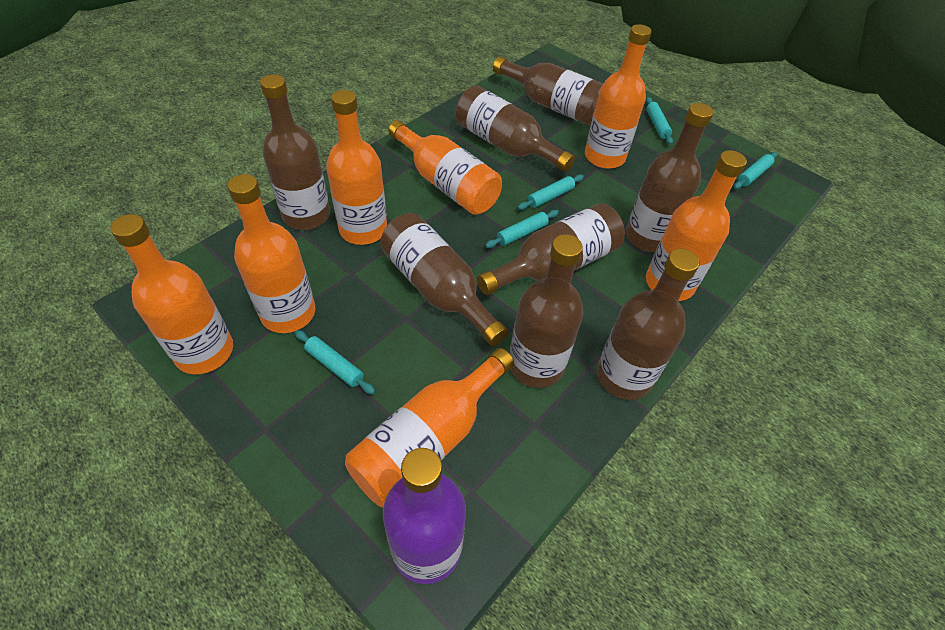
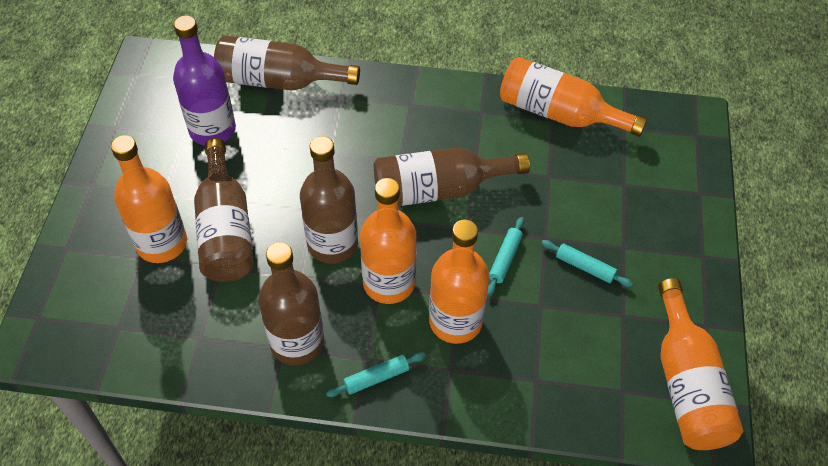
brown bottle: 8 -> 5
orange bottle: 7 -> 5
turquoise rolling pin: 5 -> 3

